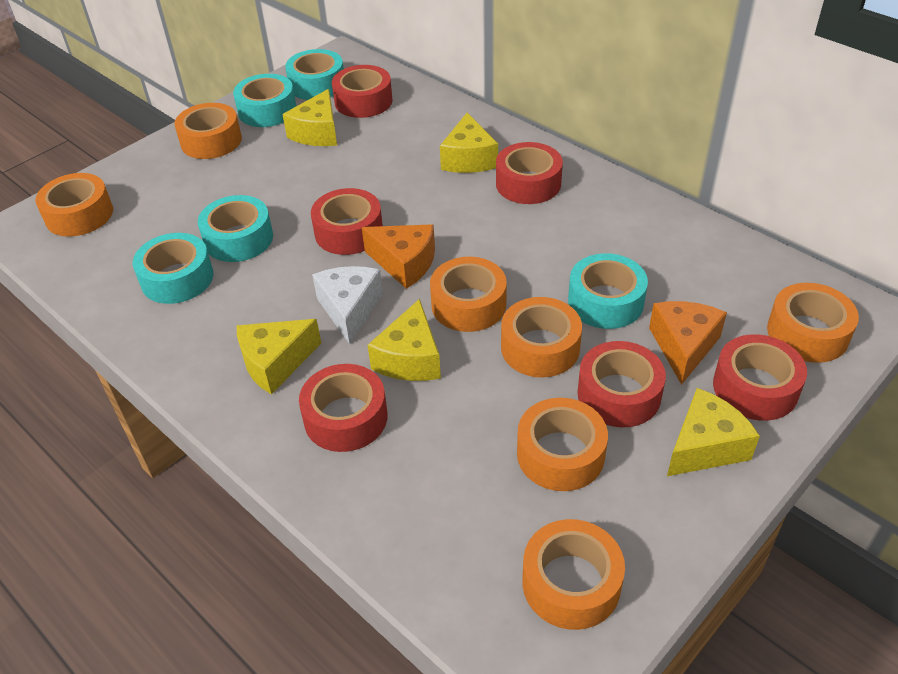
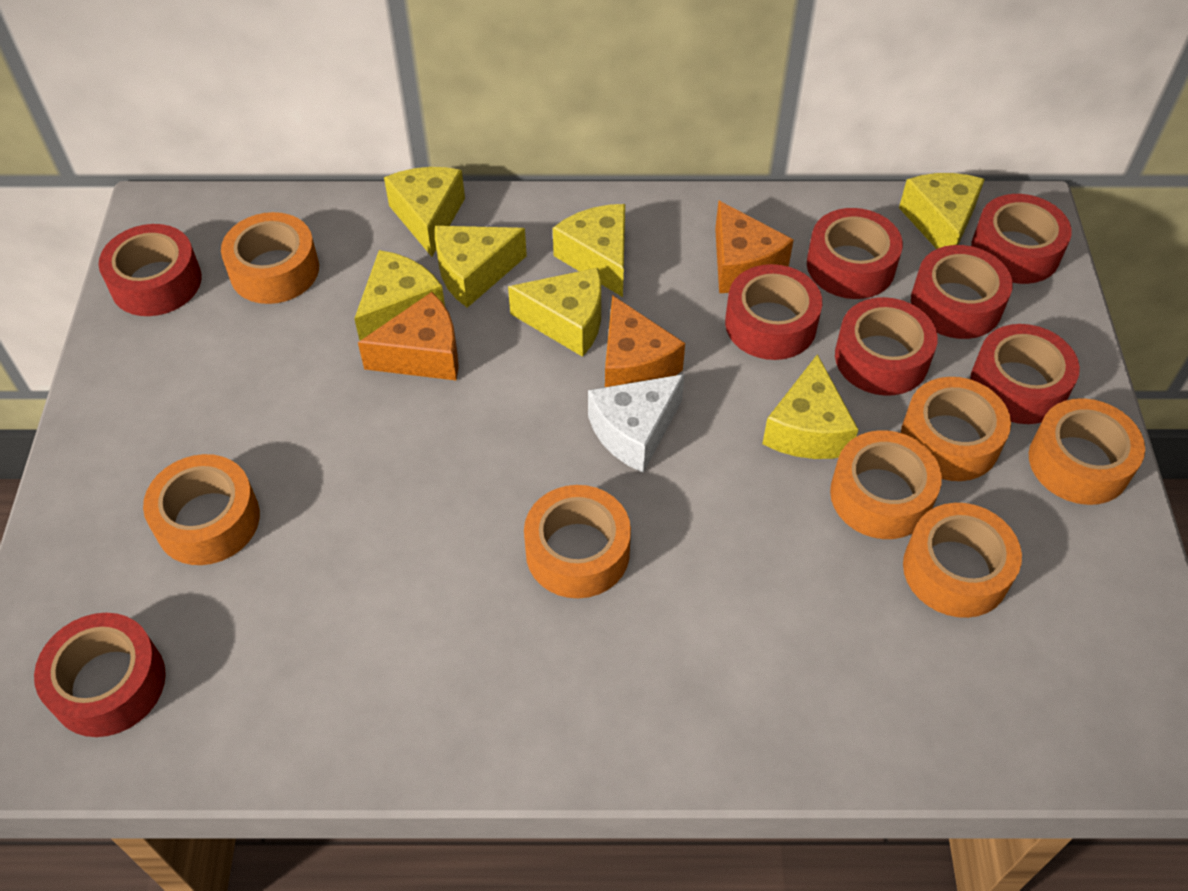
orange cheese: 2 -> 3
red tape: 6 -> 8
turquoise tape: 5 -> 0
yellow cheese: 5 -> 7

